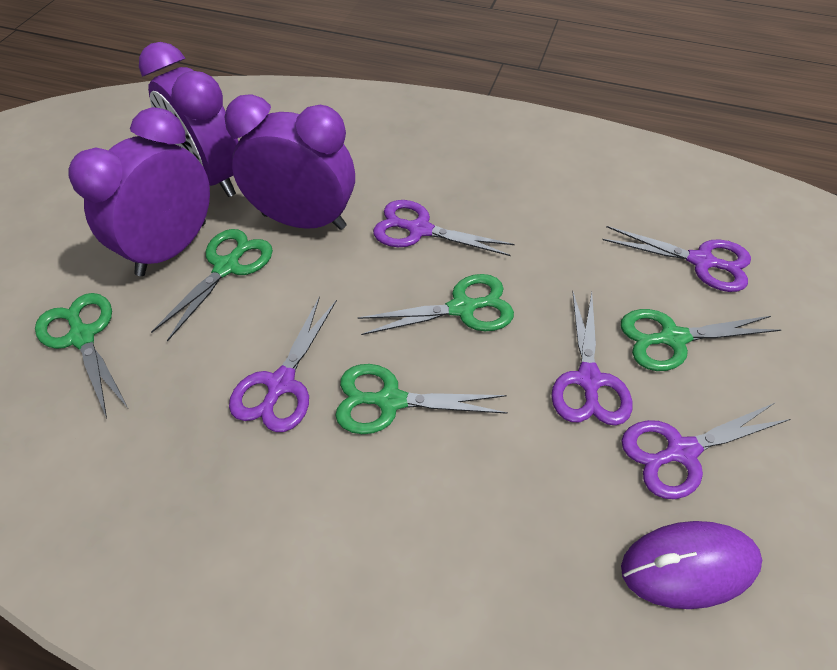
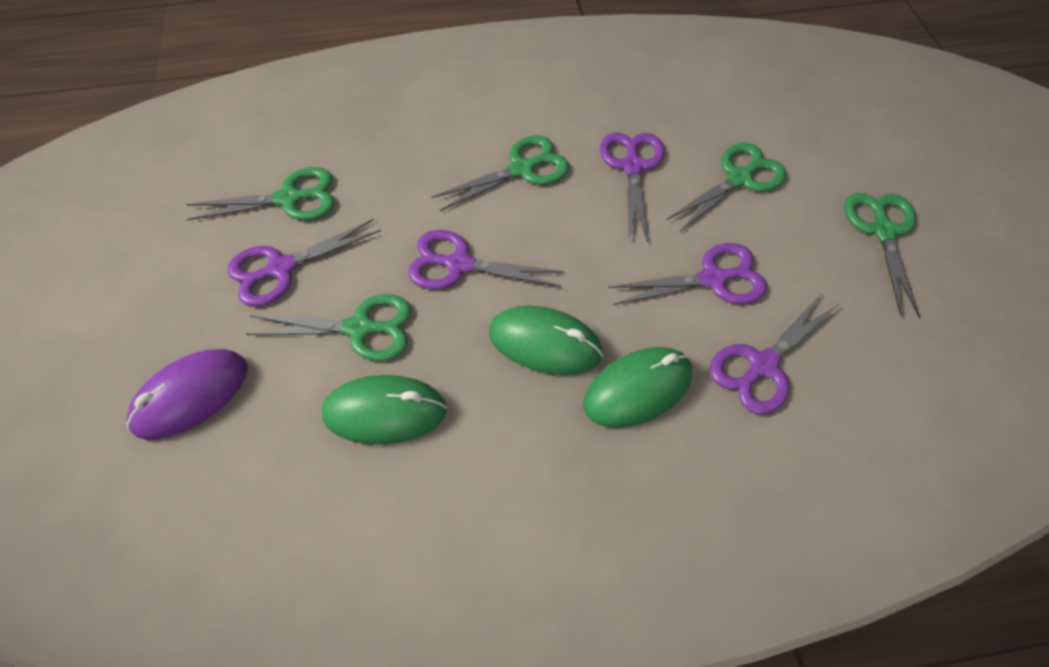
green mouse: 0 -> 3
purple clock: 3 -> 0

